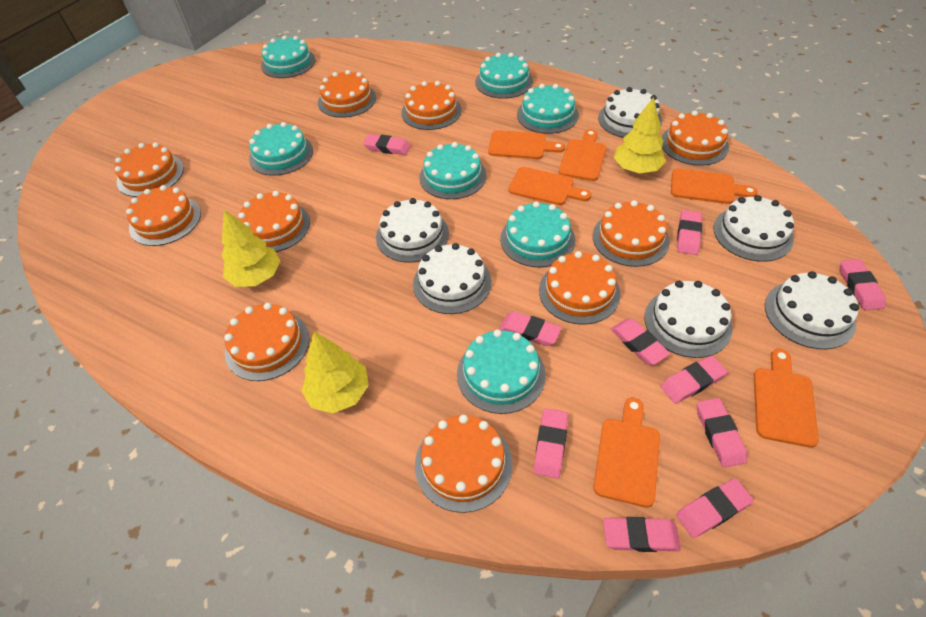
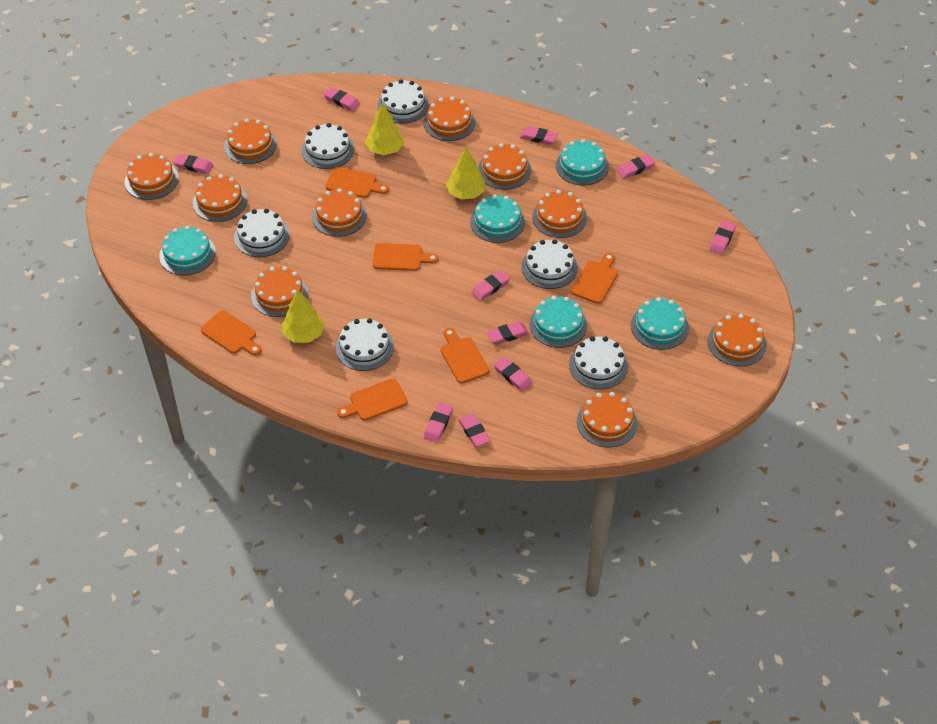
turquoise cake: 7 -> 5

